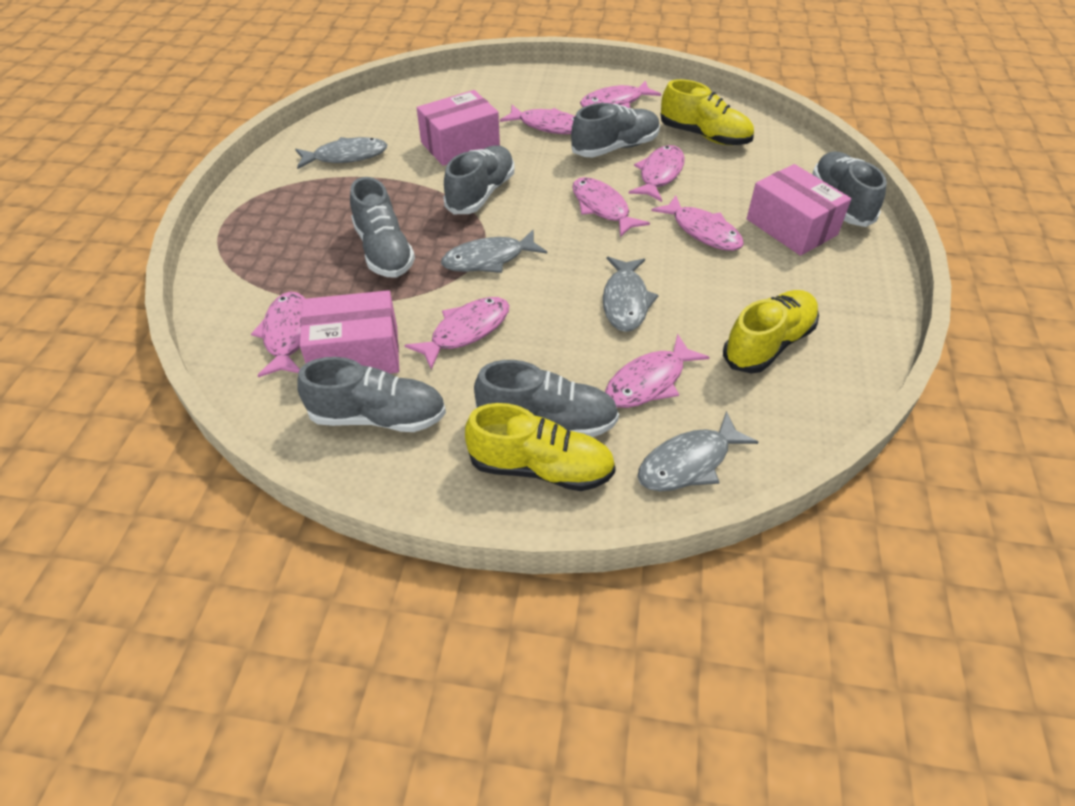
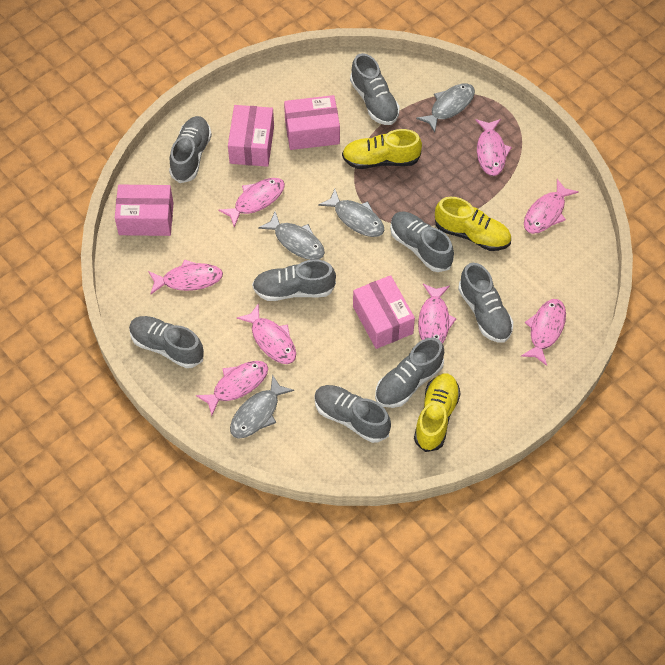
grey shoe: 6 -> 8
pink box: 3 -> 4

